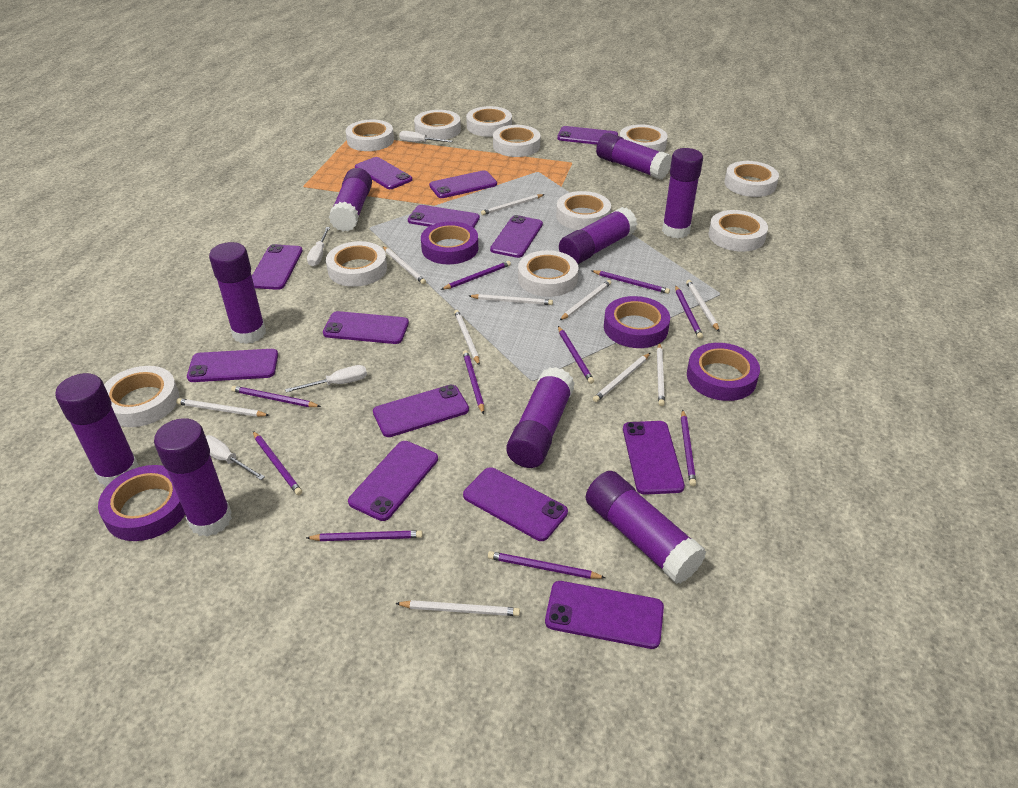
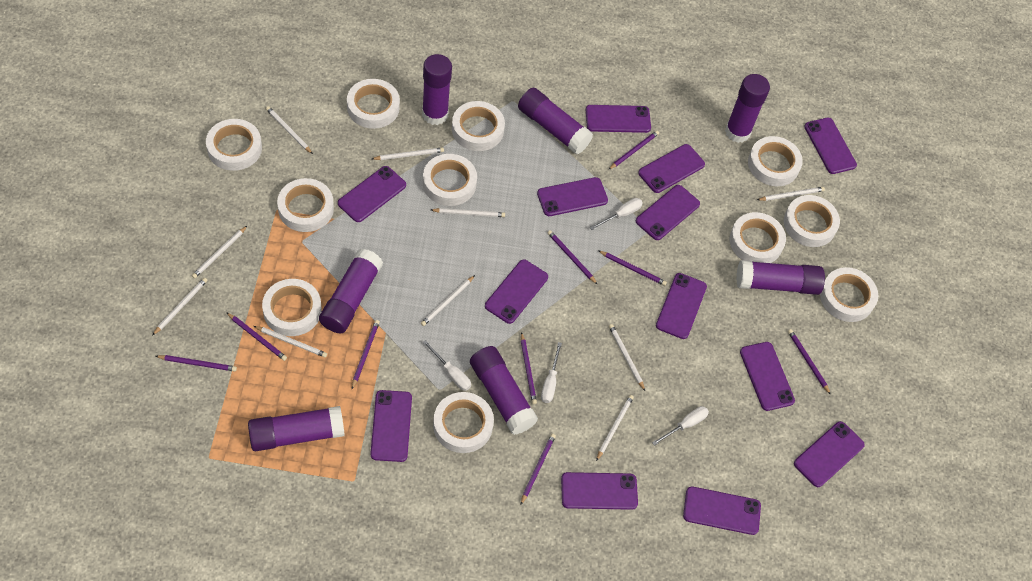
purple glue stick: 9 -> 7
purple pencil: 10 -> 9
purple tape: 4 -> 0

